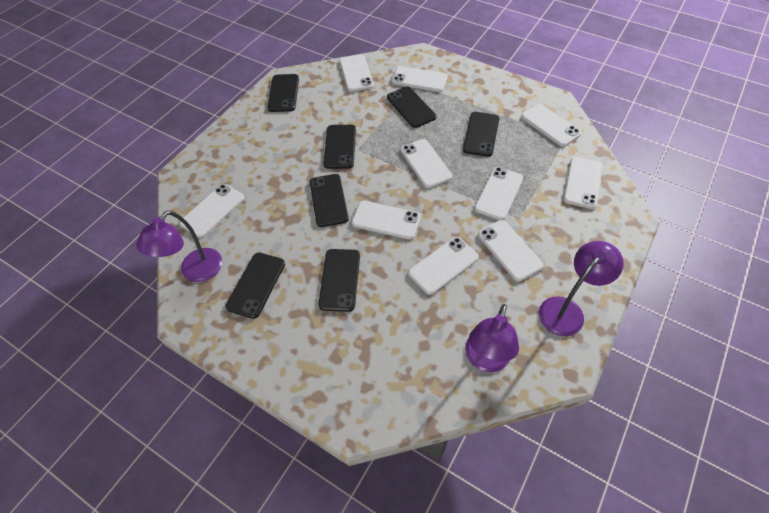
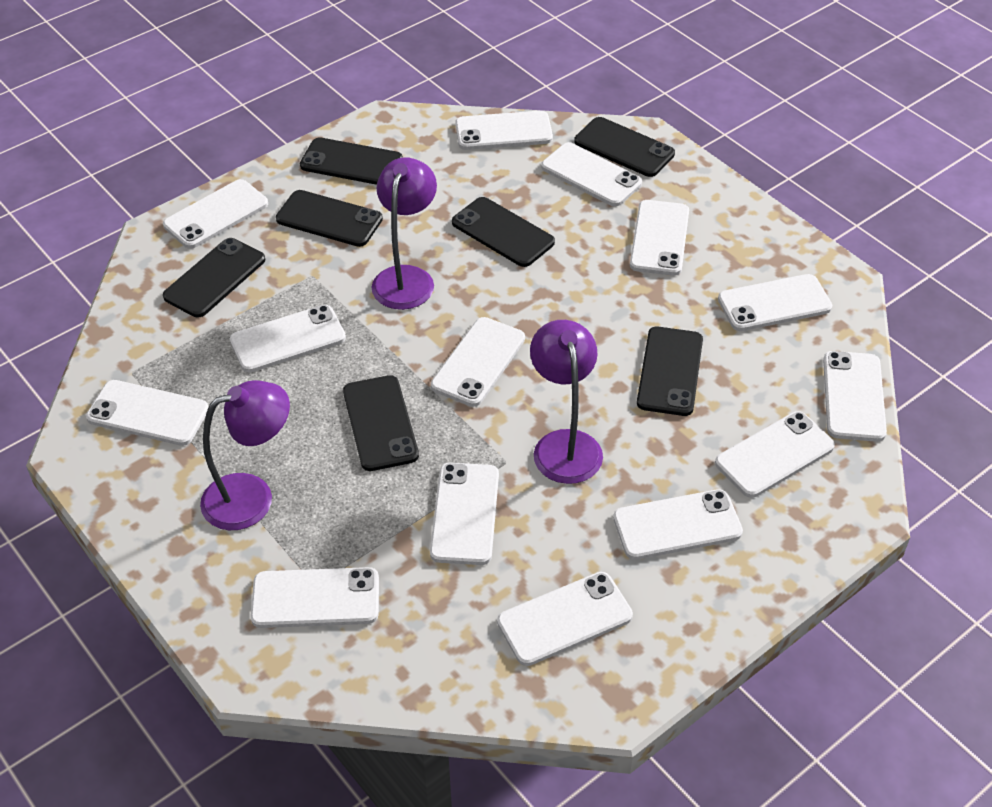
white phone: 10 -> 14

